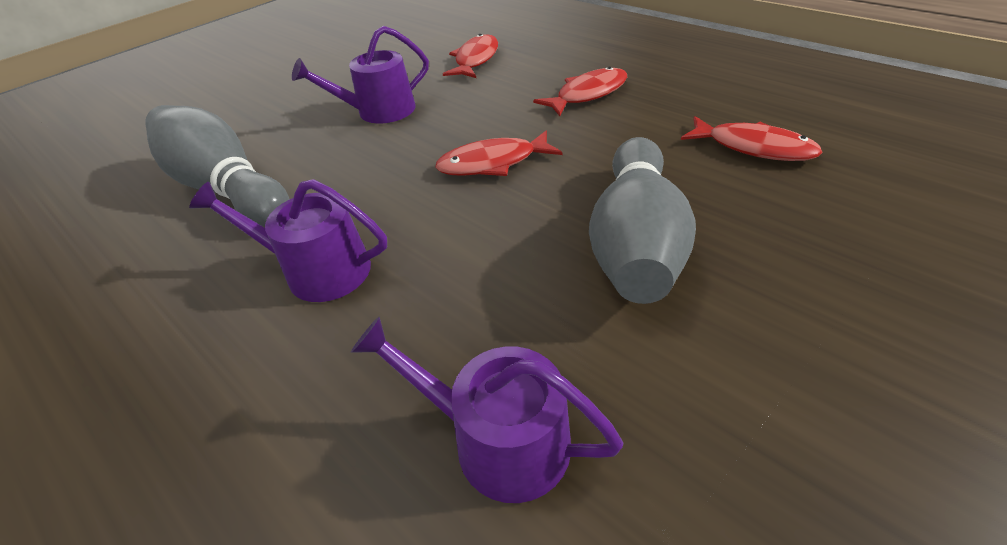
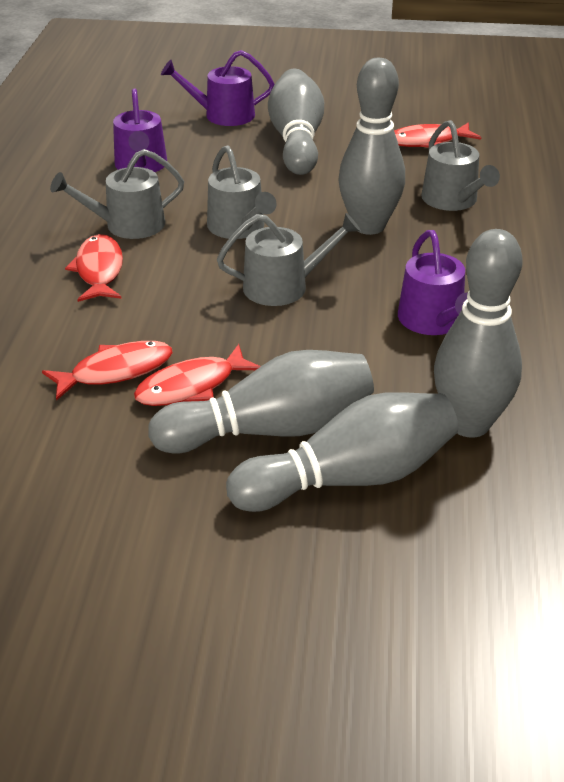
grey bowling pin: 2 -> 5
grey watering can: 0 -> 4

